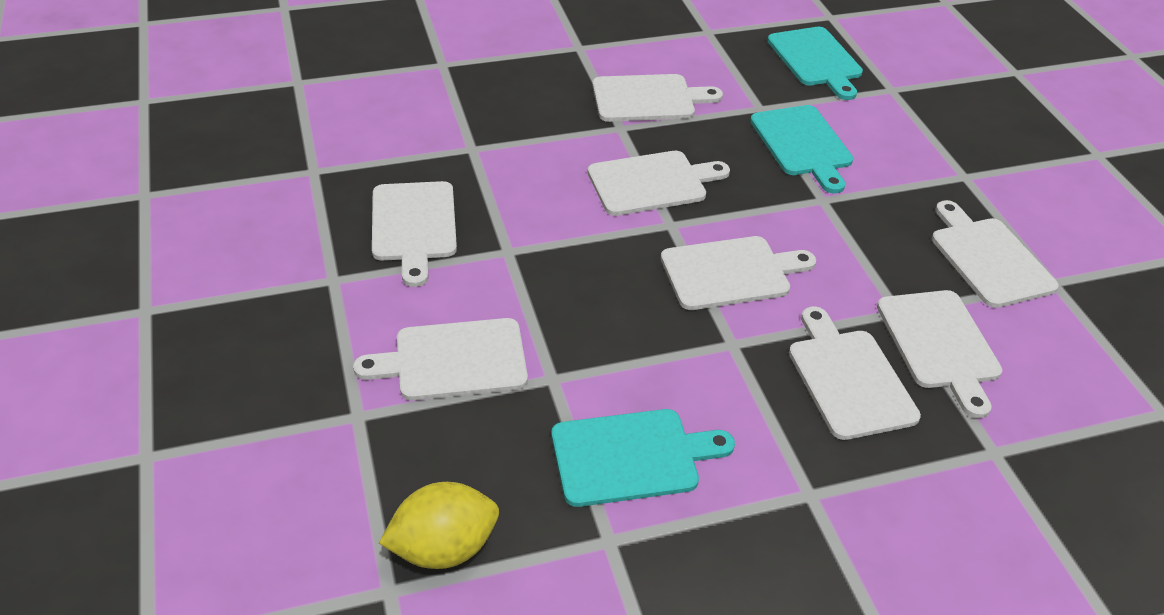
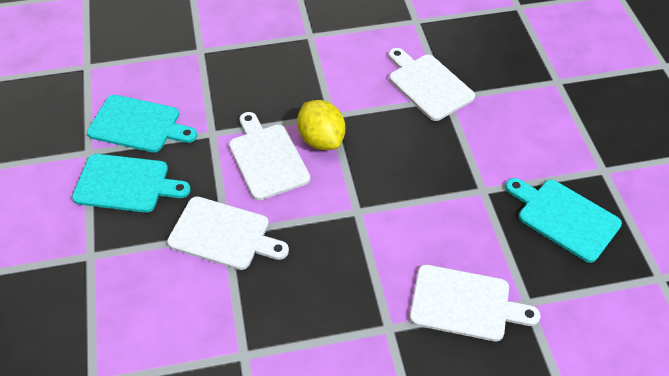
white cutting board: 8 -> 4

